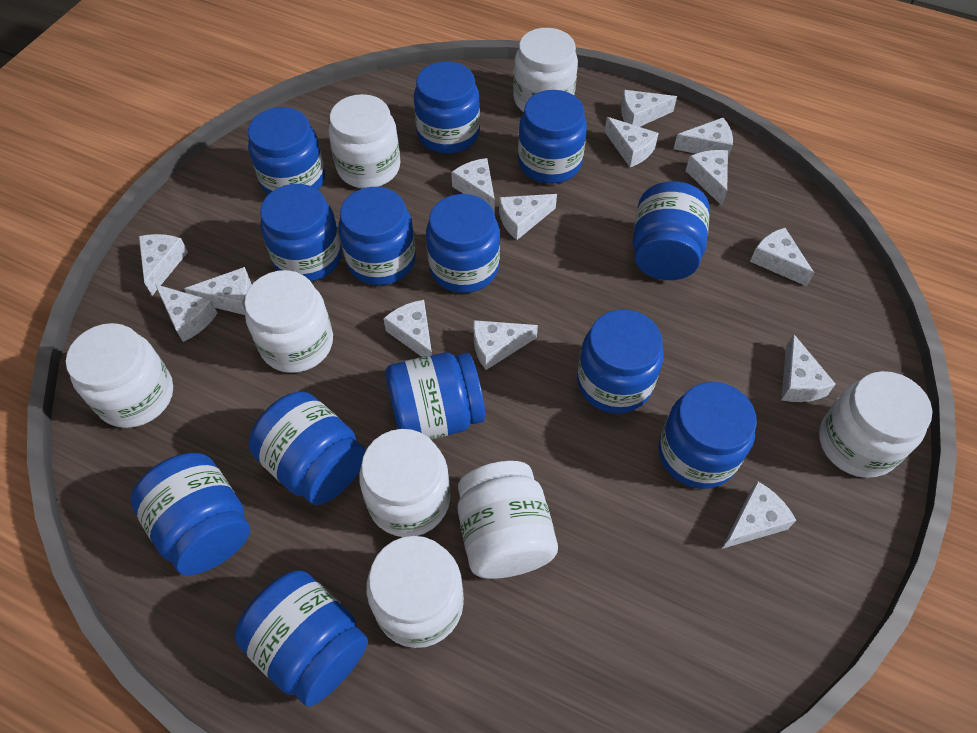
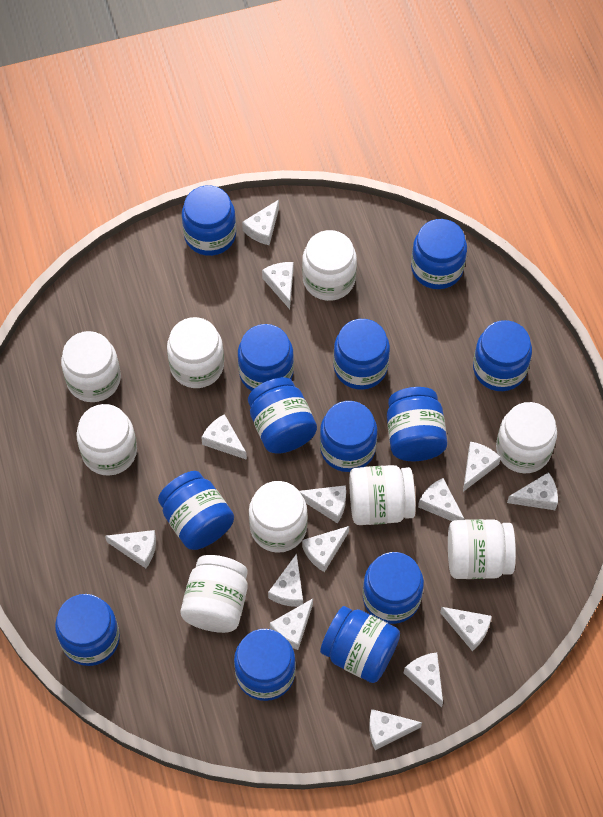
white jar: 8 -> 9

